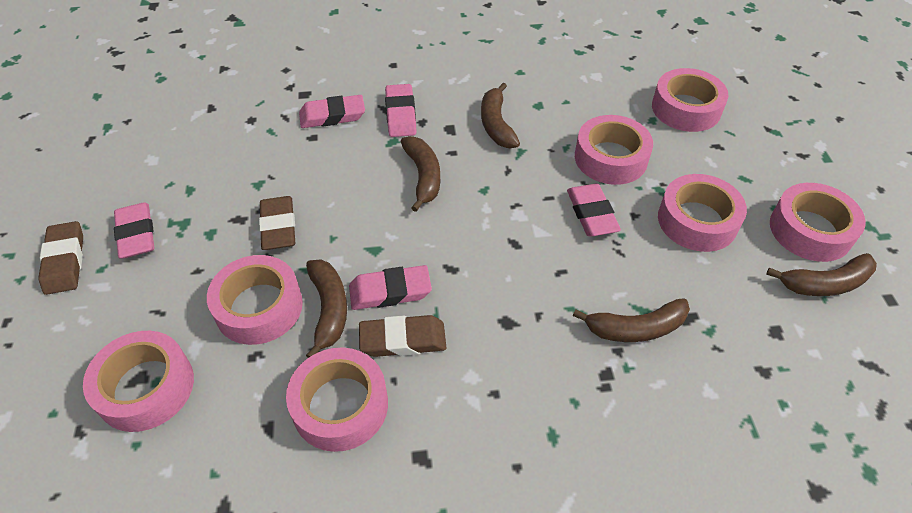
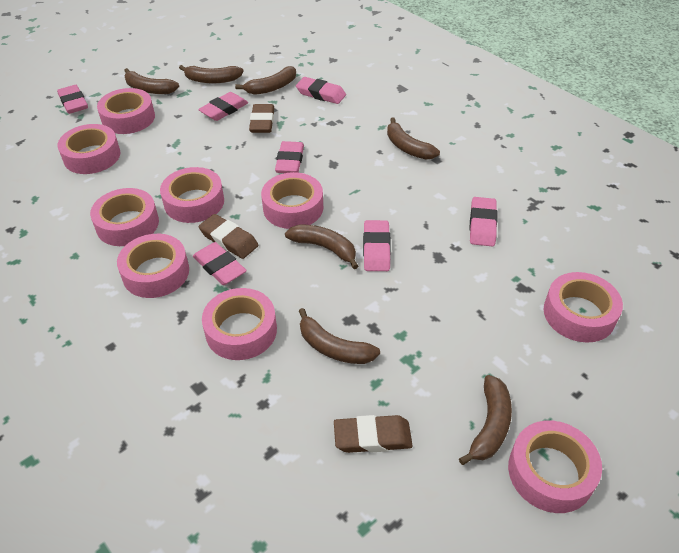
brown banana: 5 -> 7
pink eraser: 5 -> 7
pink tape: 7 -> 9

